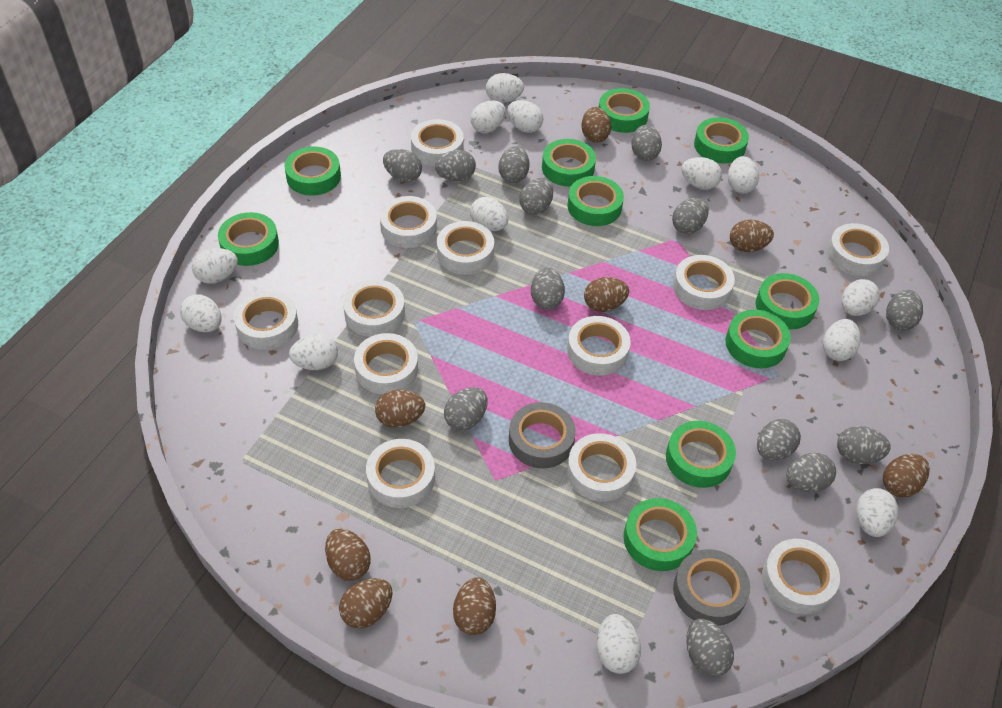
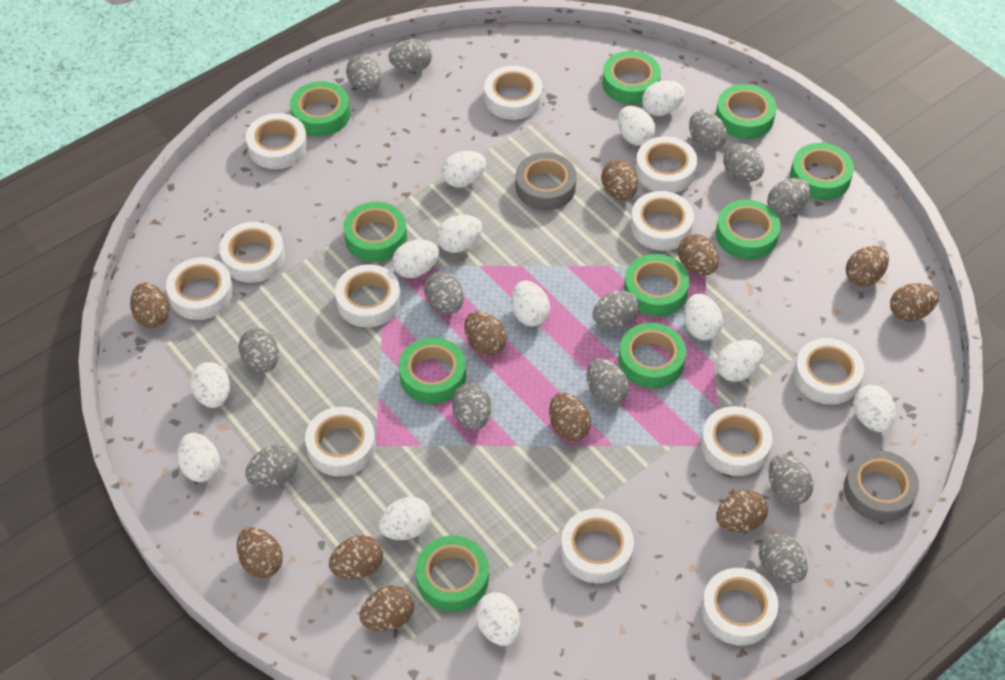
brown egg: 8 -> 11

